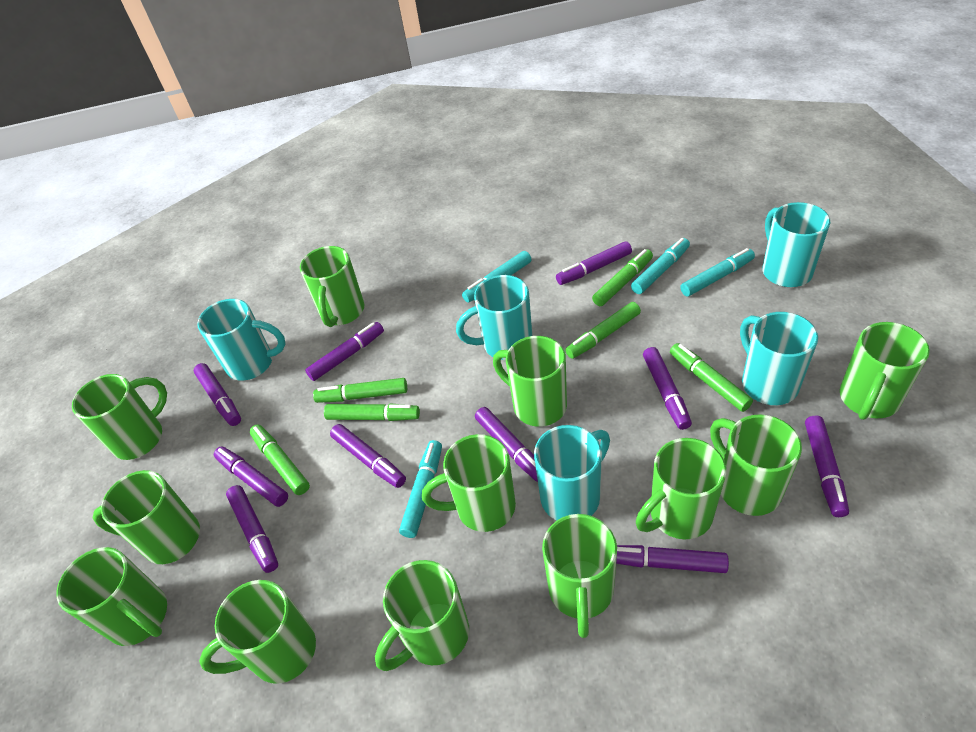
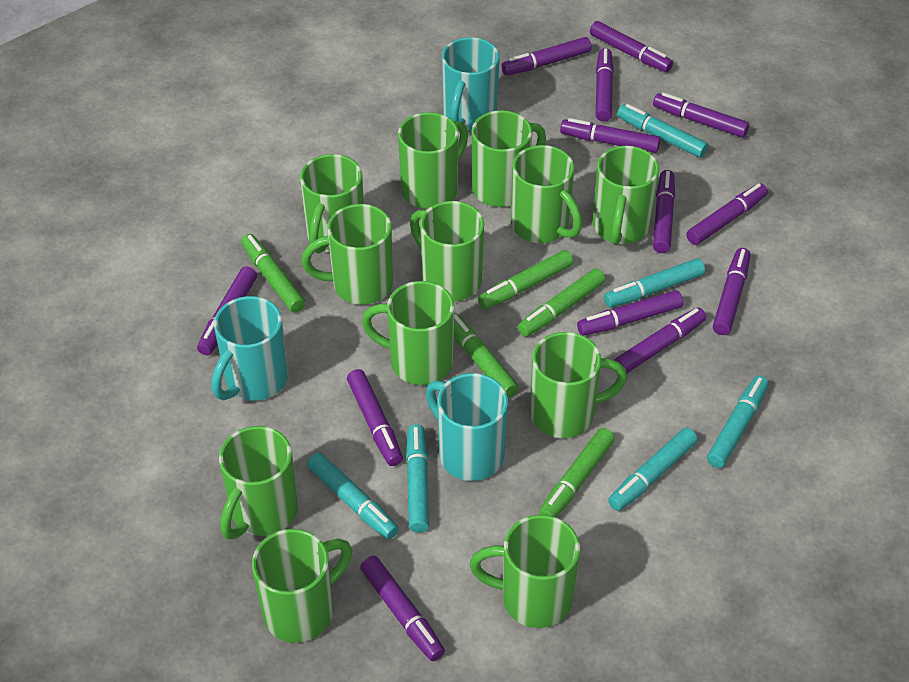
green marker: 6 -> 5
purple marker: 10 -> 13
turquoise marker: 4 -> 6
turquoise mug: 5 -> 3

